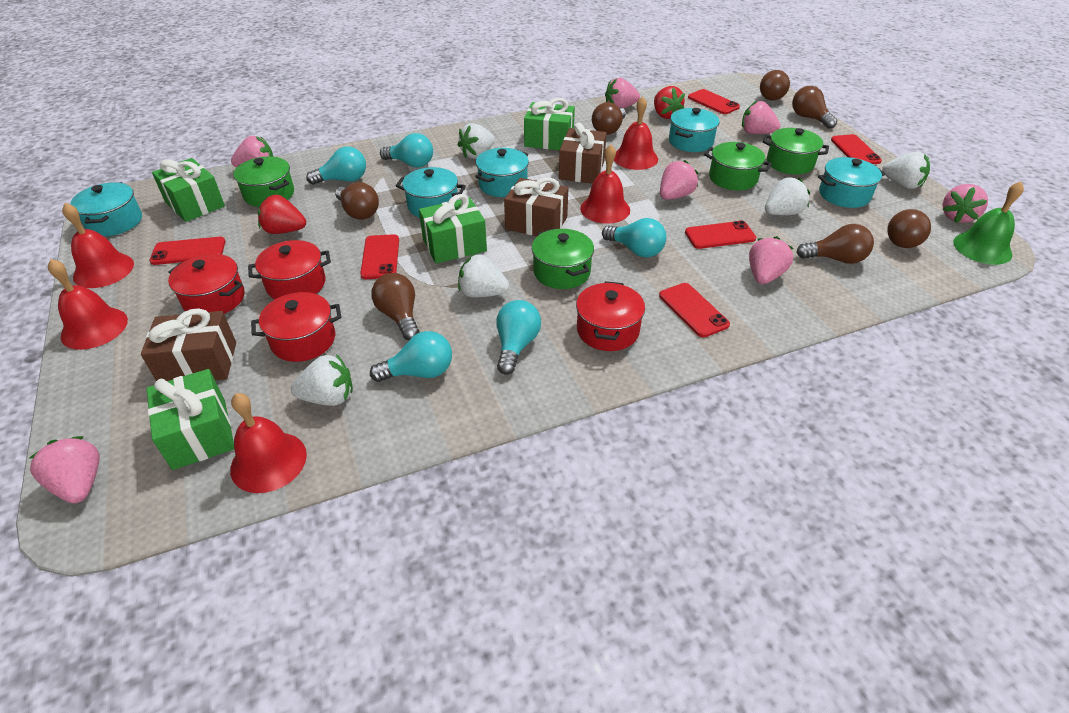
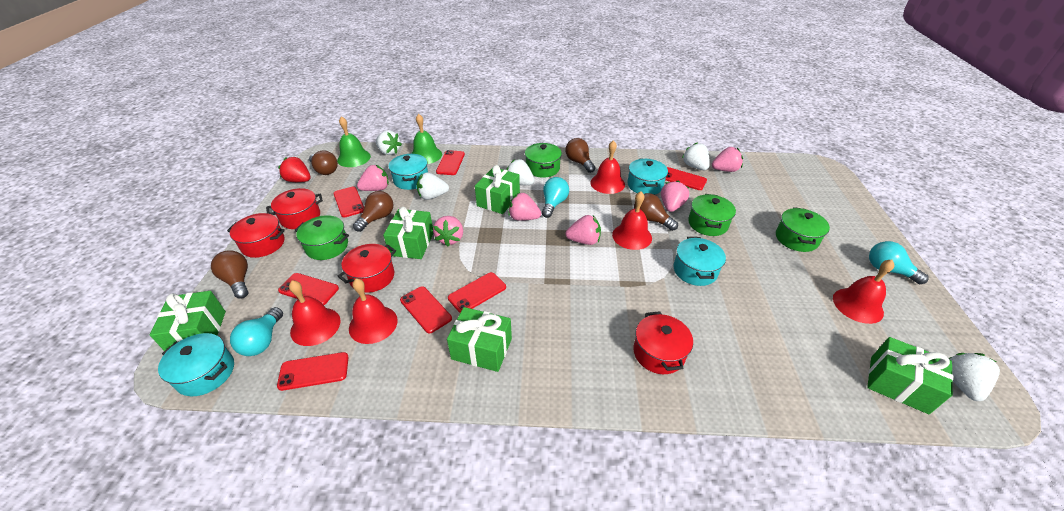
brown gift: 3 -> 0
brown light bulb: 7 -> 5
green bell: 1 -> 2
green gift: 4 -> 5
pink strawberry: 7 -> 6
red phone: 6 -> 7
red strawberry: 2 -> 1
turquoise light bulb: 5 -> 3
turquoise pot: 5 -> 4

